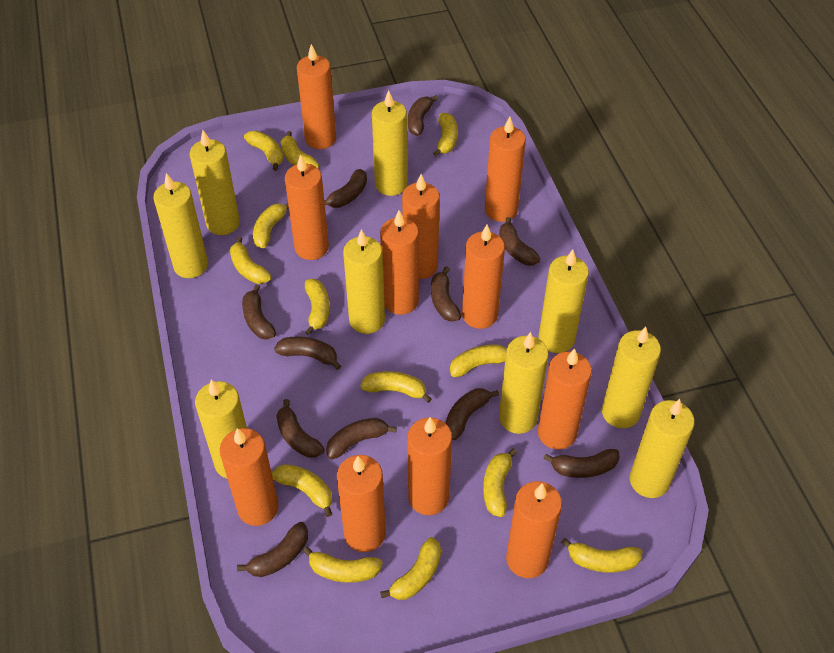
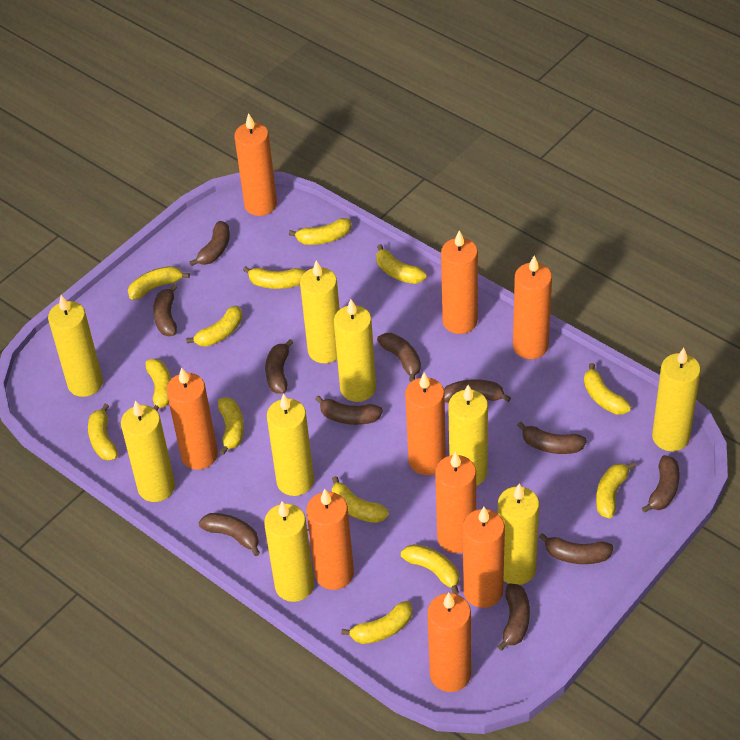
orange candle: 11 -> 9

